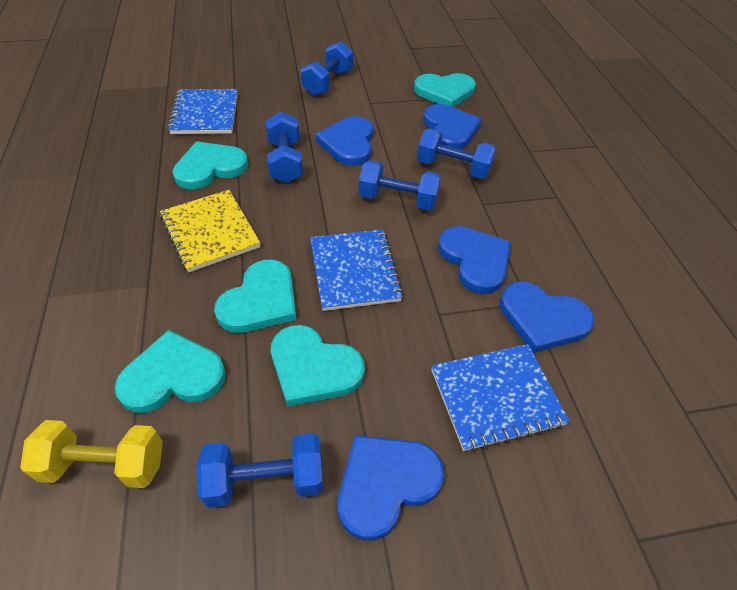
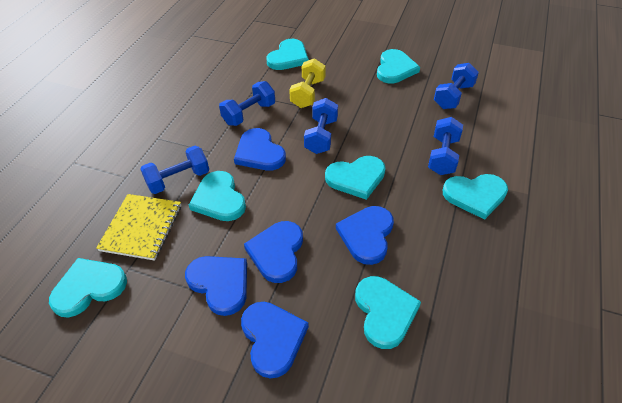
blue notebook: 3 -> 0
turquoise heart: 5 -> 7

